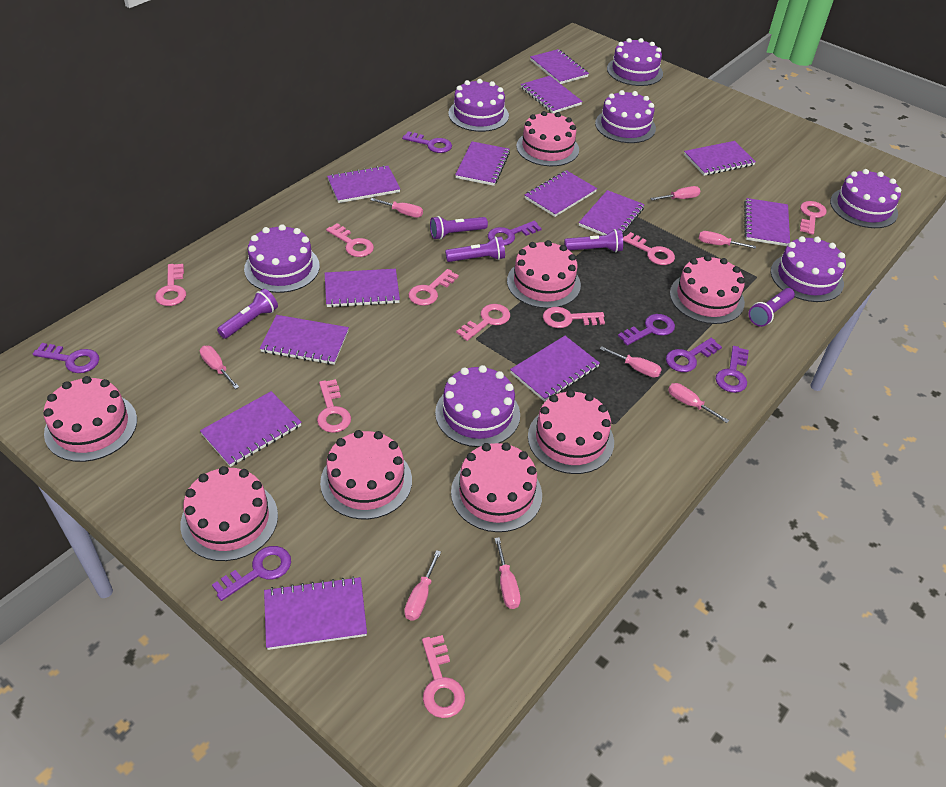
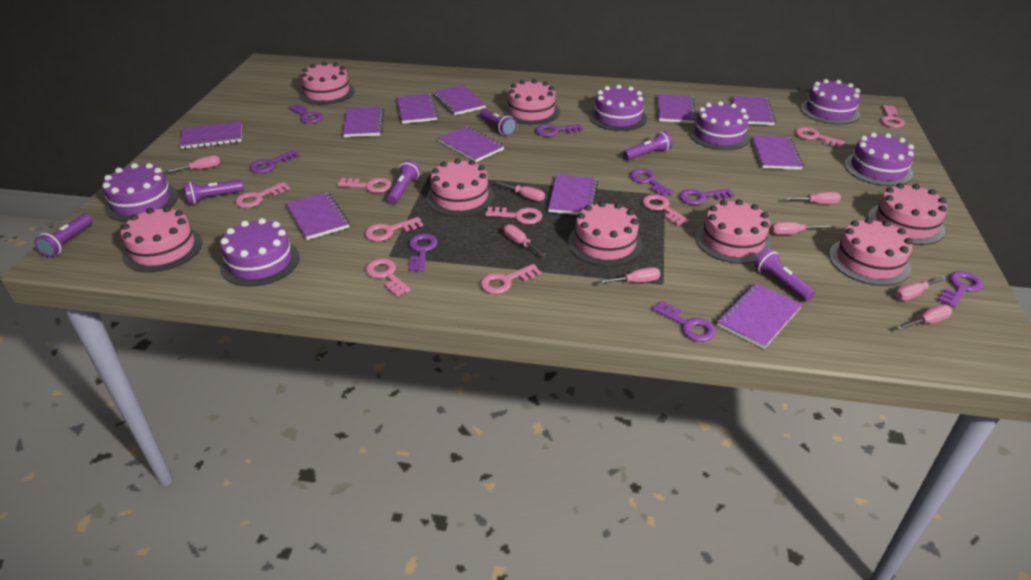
purple cake: 7 -> 6
purple flashlight: 5 -> 6
purple key: 7 -> 8
purple notebook: 13 -> 11

